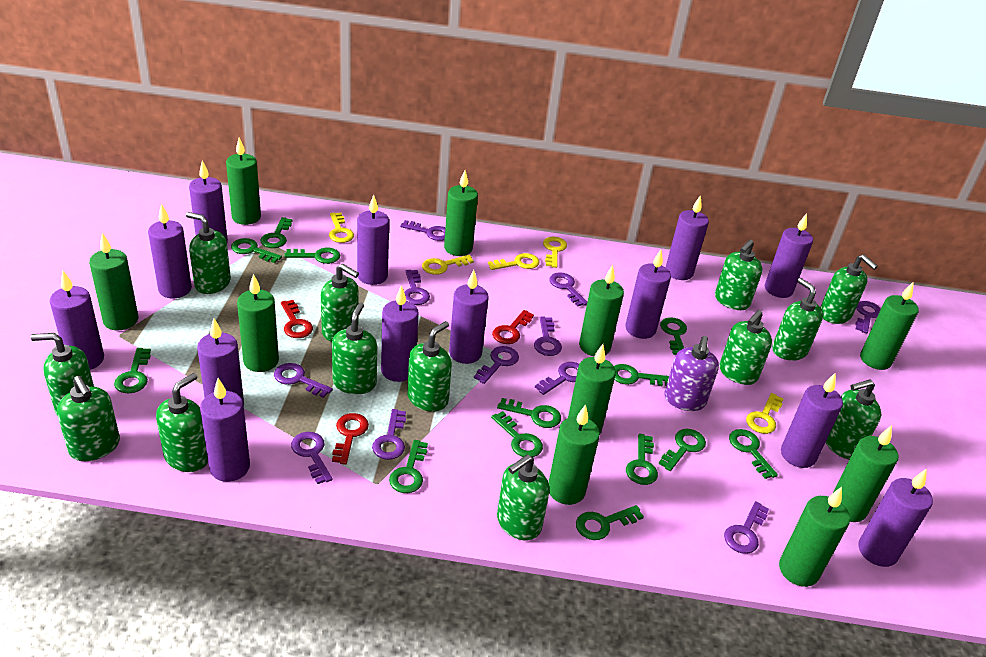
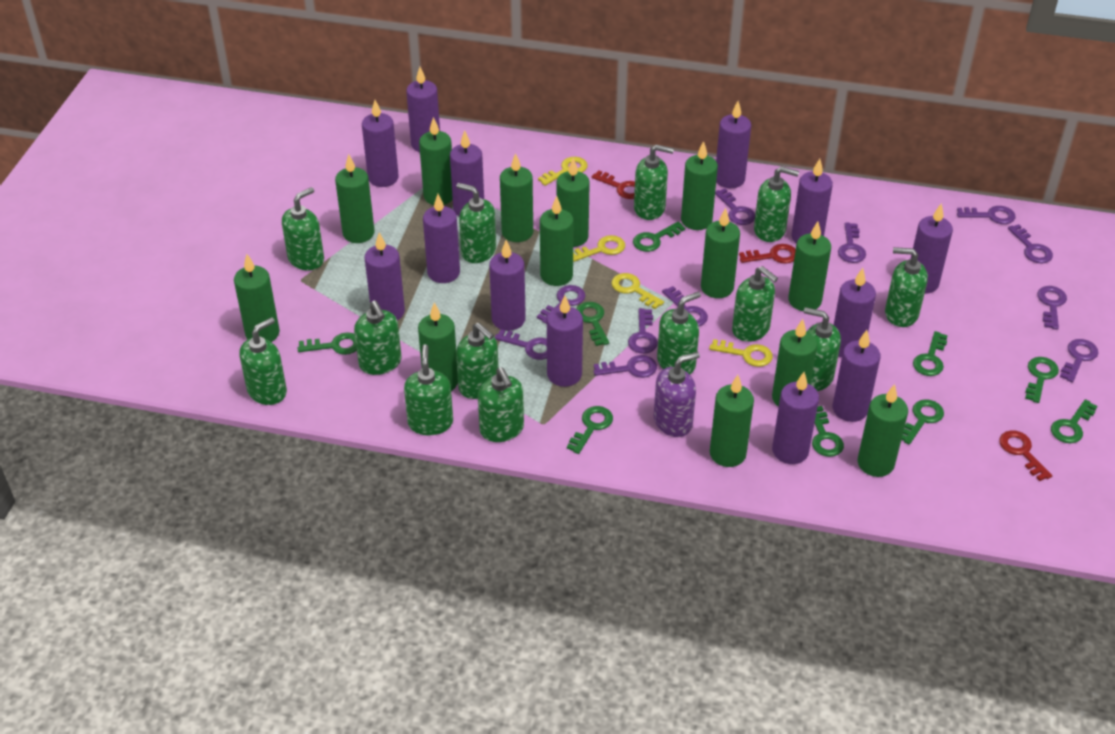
green candle: 10 -> 13
green key: 13 -> 9
yellow key: 5 -> 4

